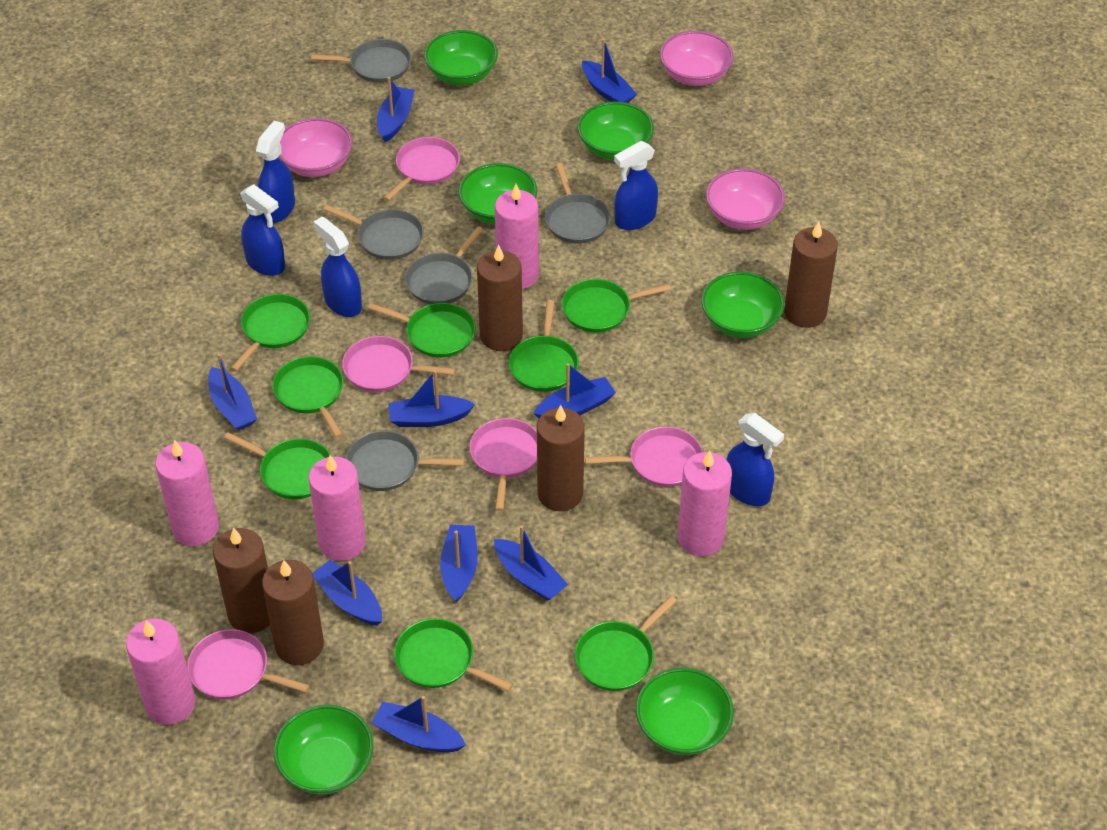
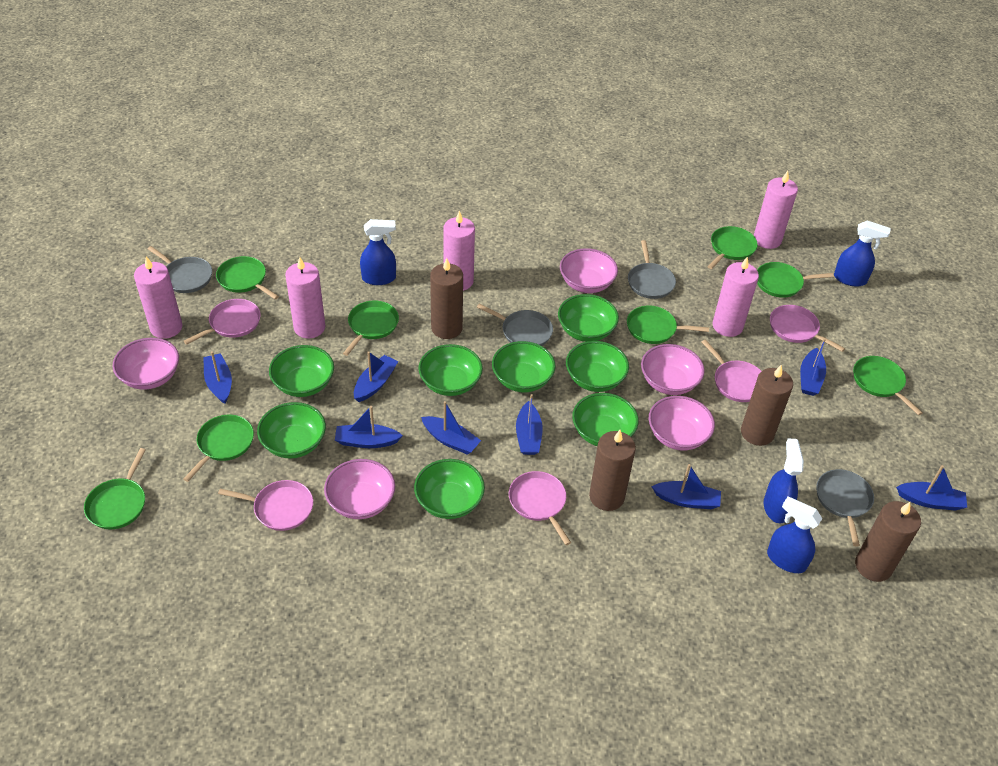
blue boat: 9 -> 8
blue spray bottle: 5 -> 4
brown candle: 5 -> 4
green bowl: 6 -> 8
grey pan: 5 -> 4
pink bowl: 3 -> 5

